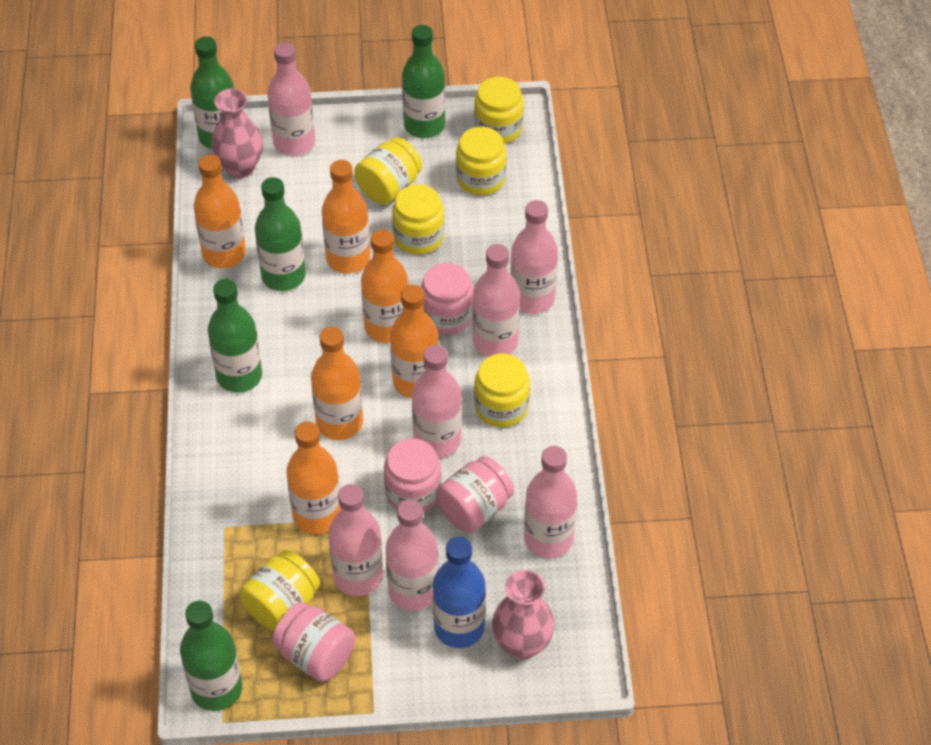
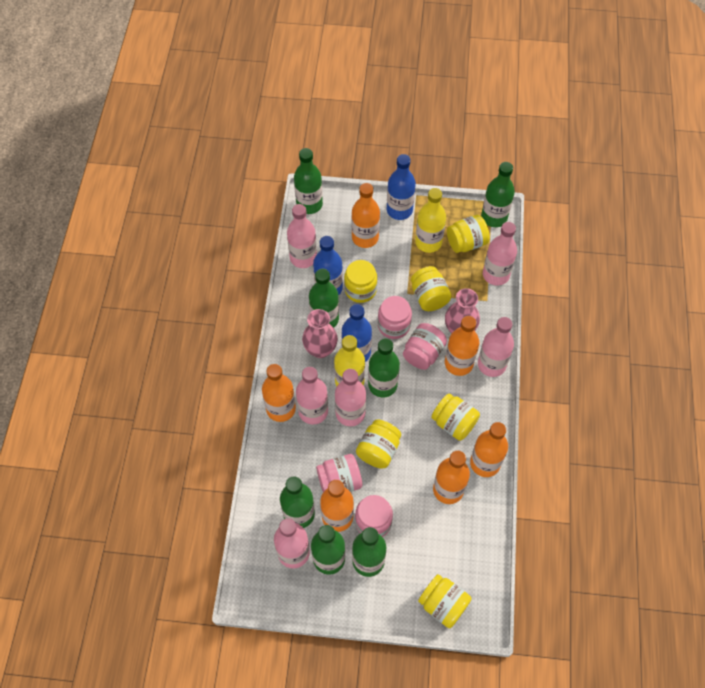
blue bottle: 1 -> 3
green bottle: 5 -> 7
pink bottle: 7 -> 6
yellow bottle: 0 -> 2

